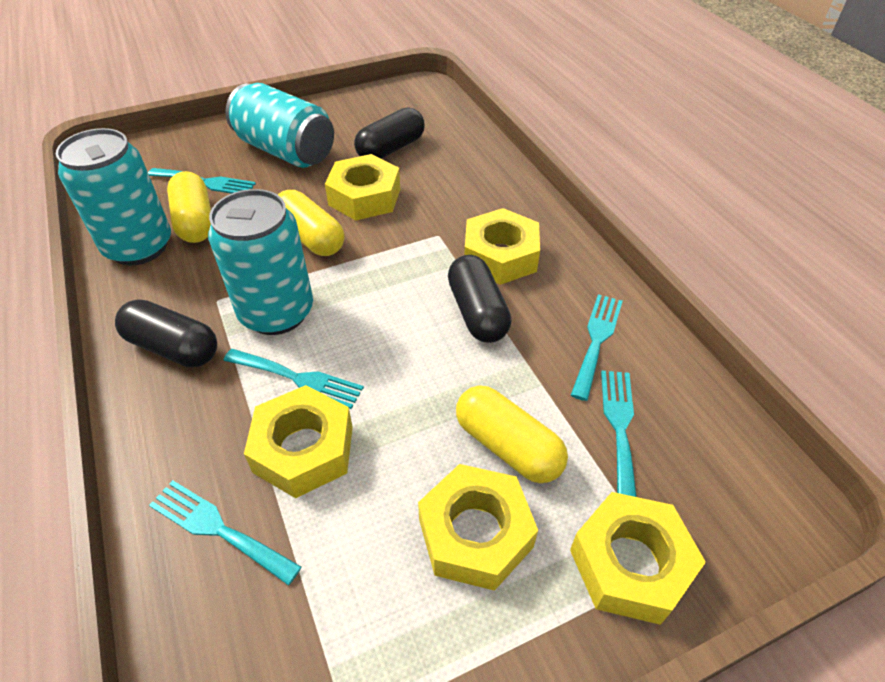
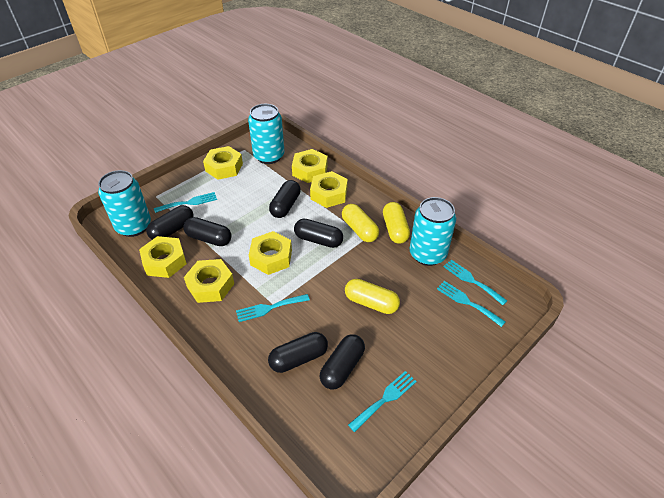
black capsule: 3 -> 6
yellow nut: 5 -> 6

